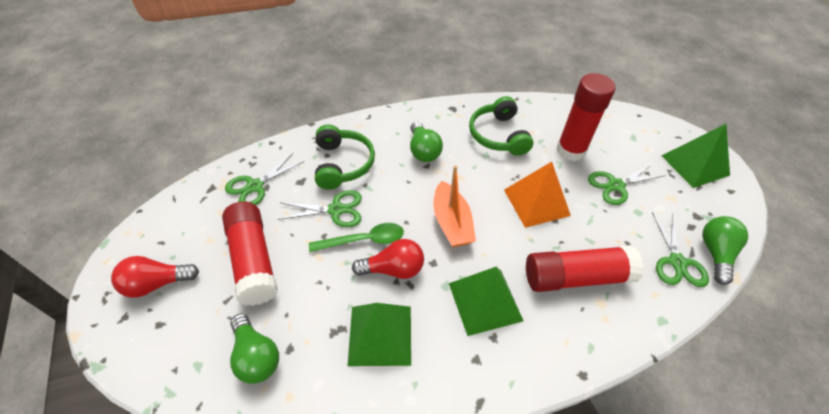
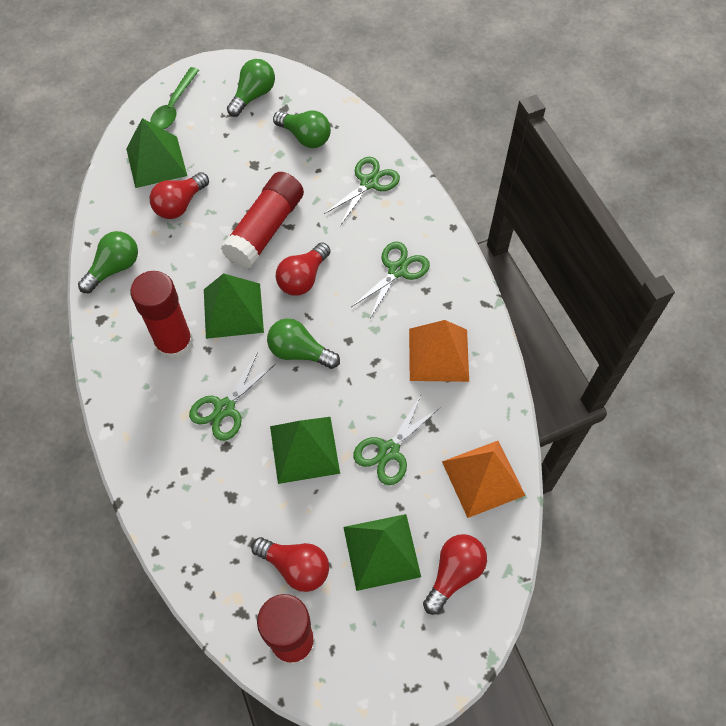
green headphones: 2 -> 0
green light bulb: 3 -> 4
green pyramid: 3 -> 4
orange boat: 1 -> 0
orange pyramid: 1 -> 2
red light bulb: 2 -> 4

